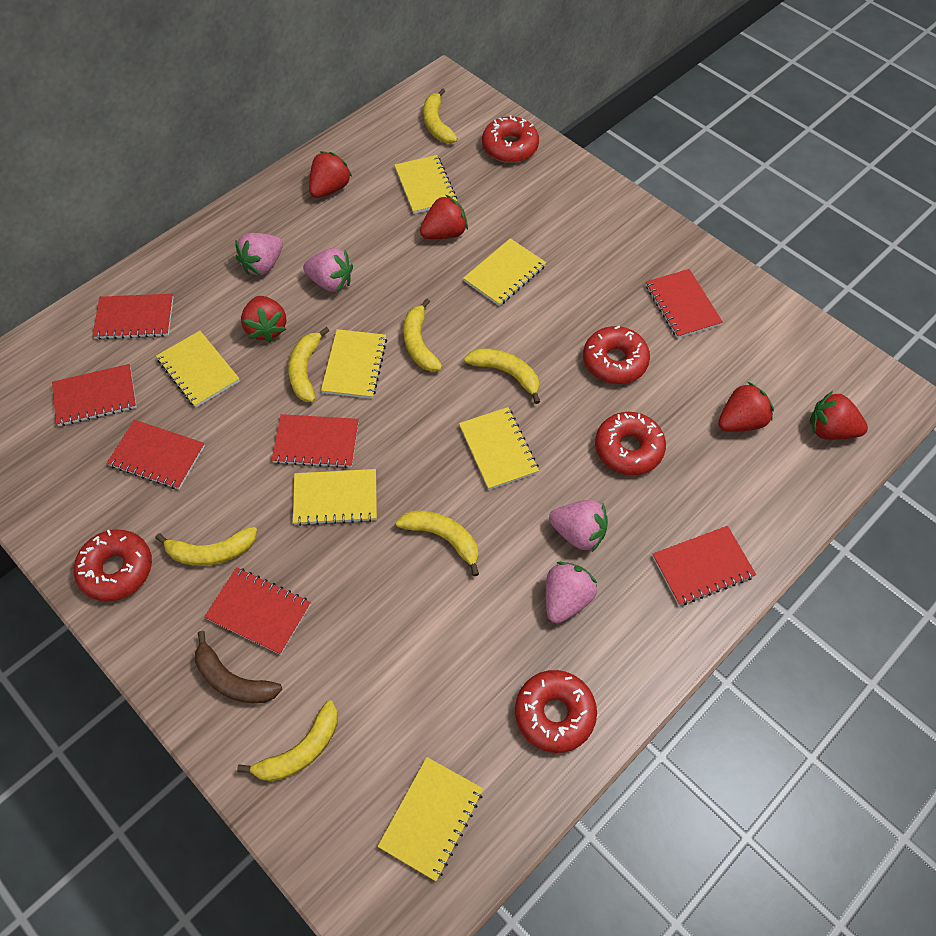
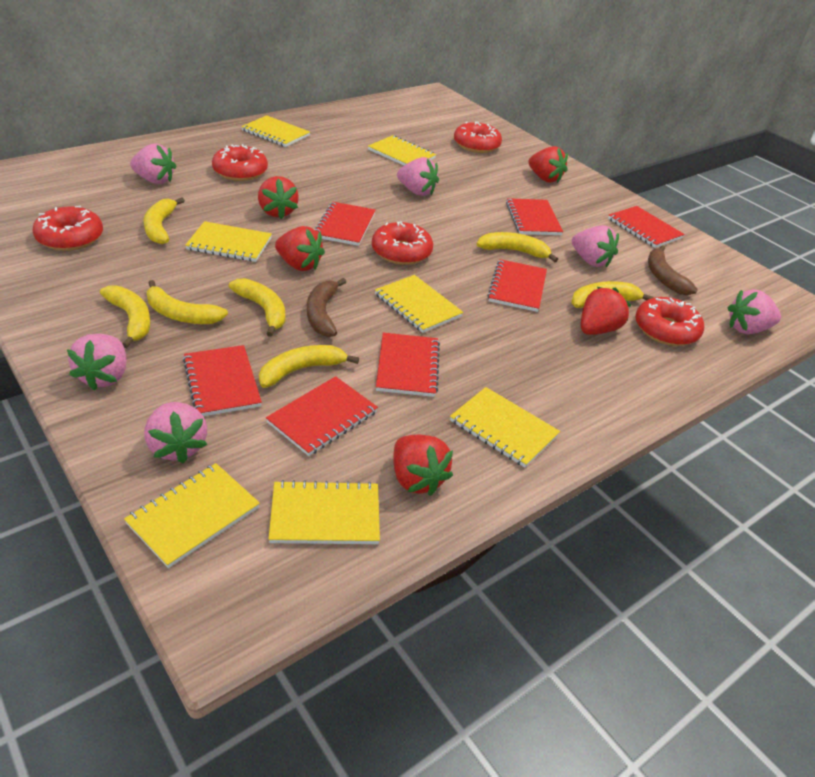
brown banana: 1 -> 2
pink strawberry: 4 -> 6

